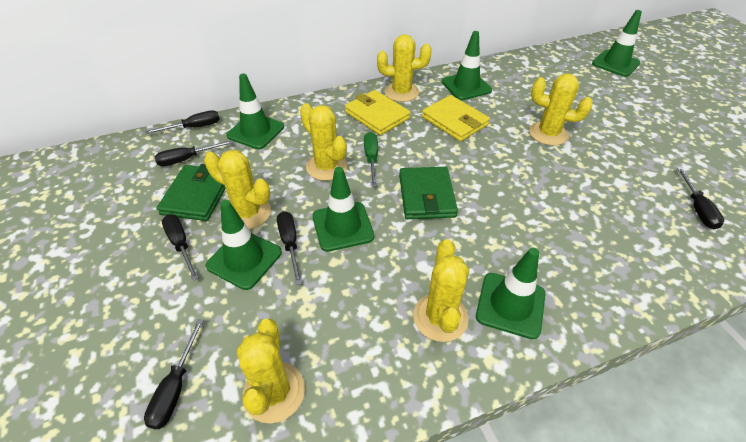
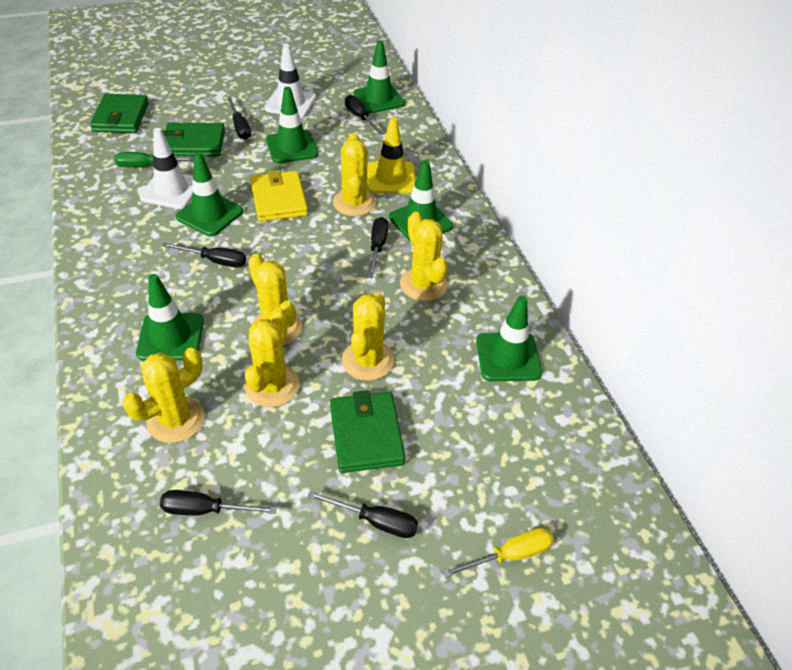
green wallet: 2 -> 3
white traffic cone: 0 -> 2
yellow screwdriver: 0 -> 1
yellow traffic cone: 0 -> 1
yellow wallet: 2 -> 1

